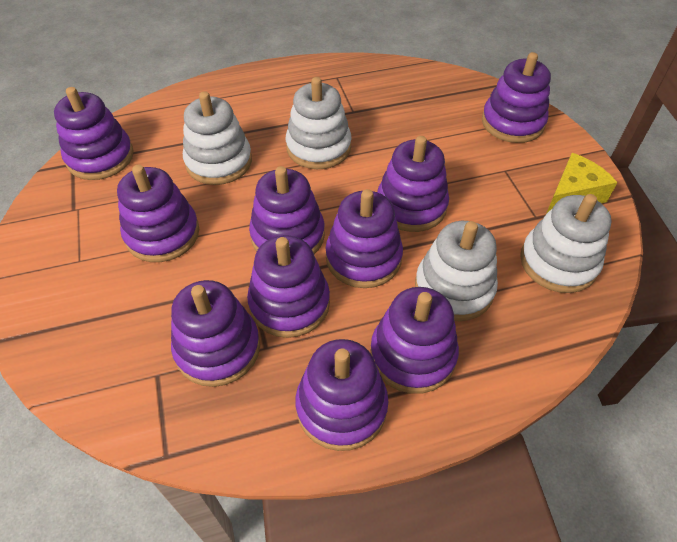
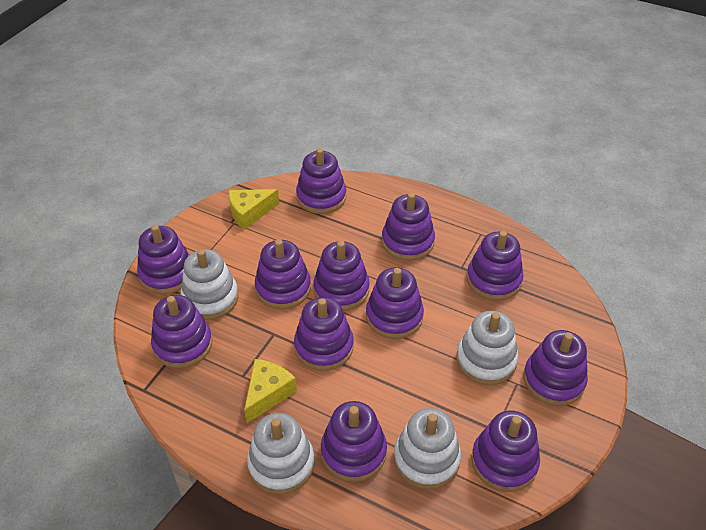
purple stacking toy: 10 -> 12
yellow cheese: 1 -> 2

